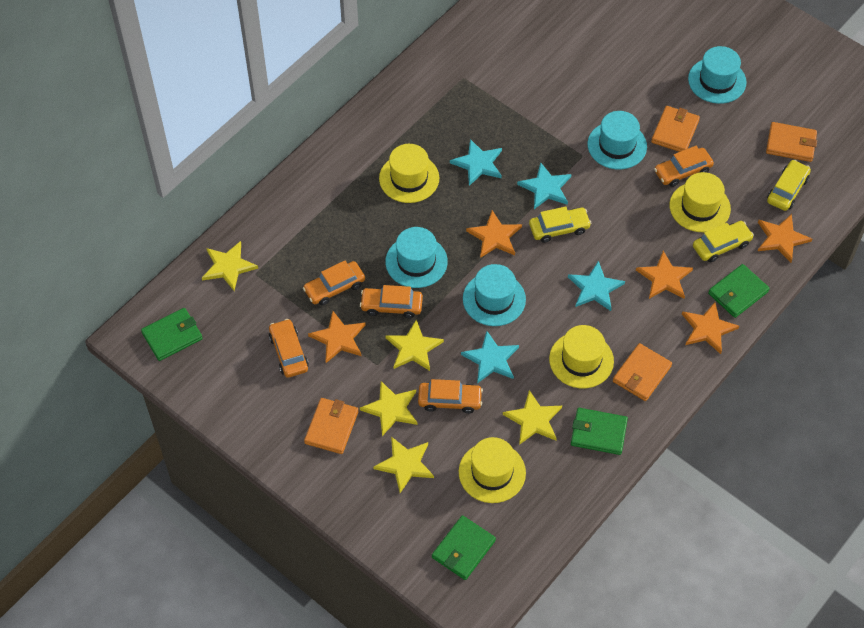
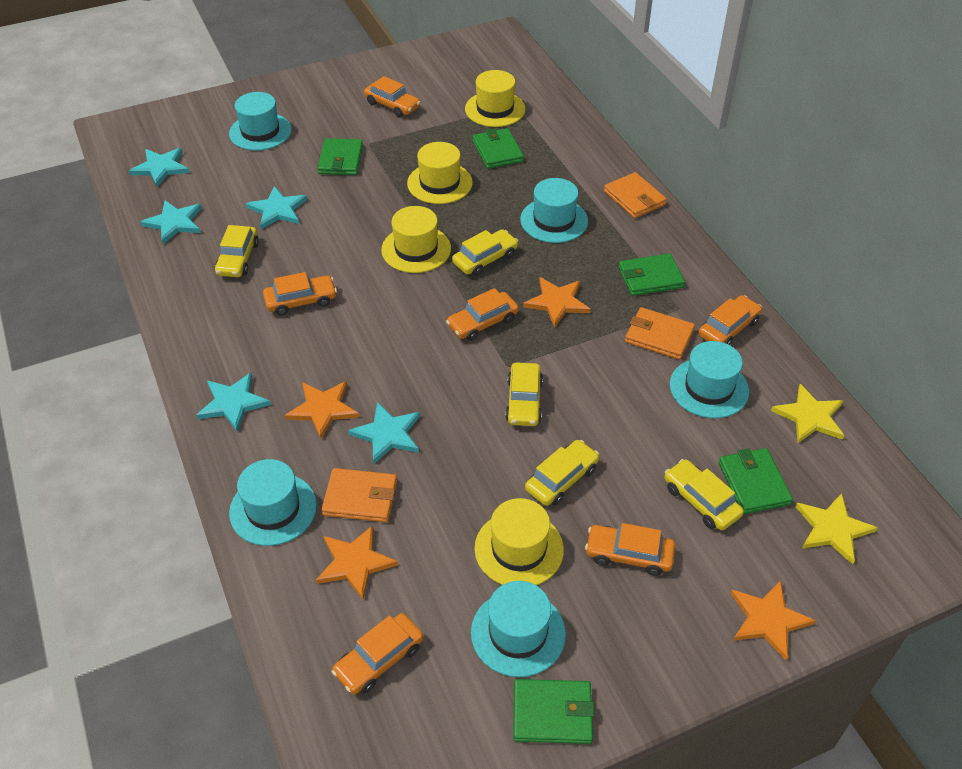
green wallet: 4 -> 5
orange car: 5 -> 6
orange star: 5 -> 4
orange wallet: 4 -> 3
turquoise hat: 4 -> 5
turquoise star: 4 -> 5
yellow car: 3 -> 5
yellow star: 5 -> 2

